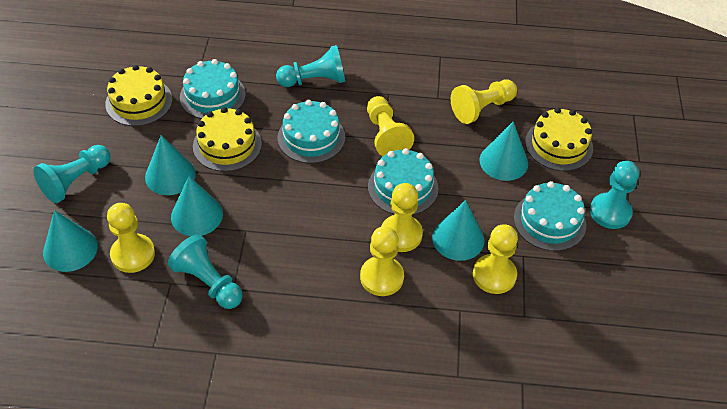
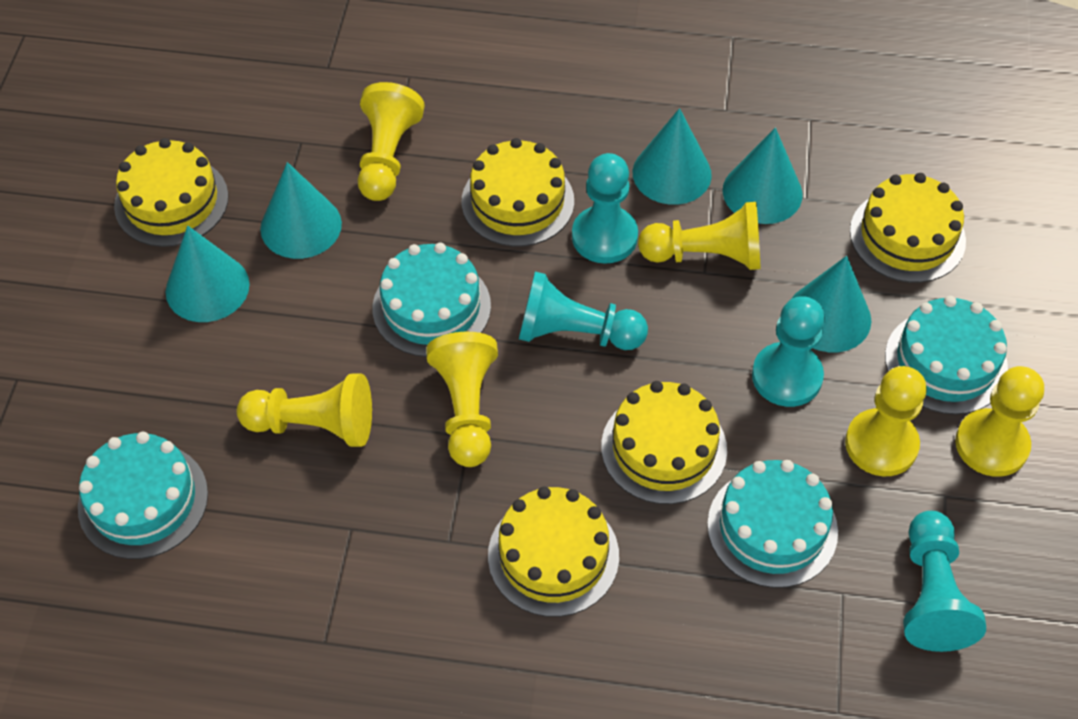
yellow cake: 3 -> 5

